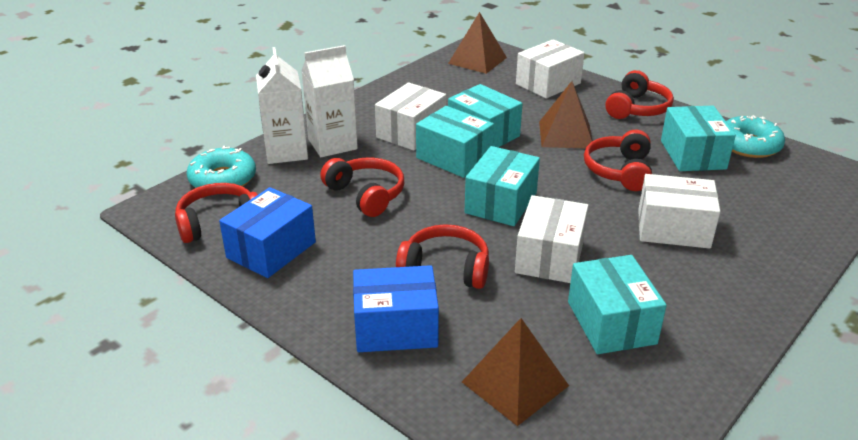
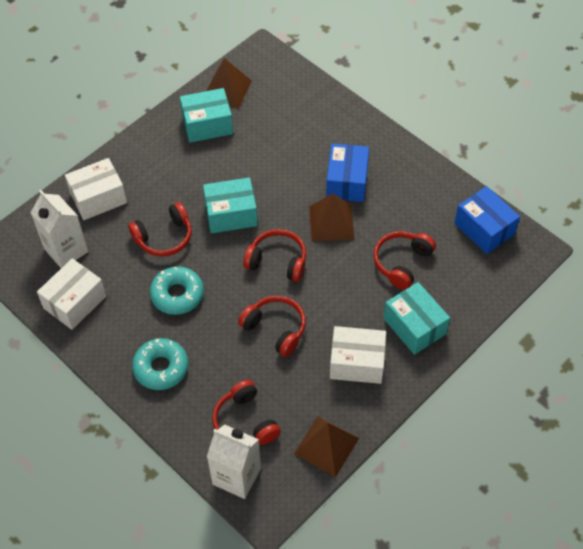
turquoise box: 5 -> 3
white box: 4 -> 3

